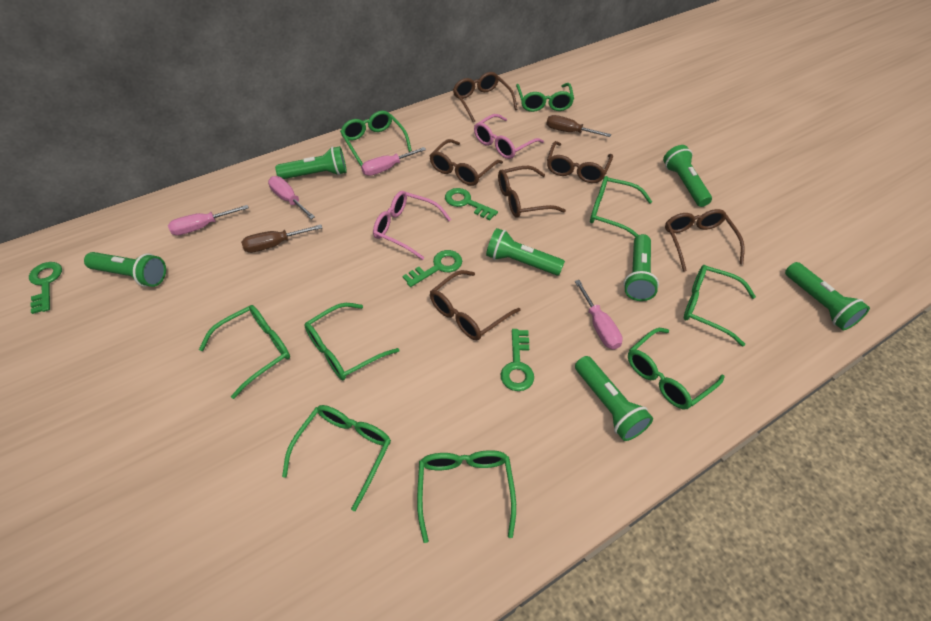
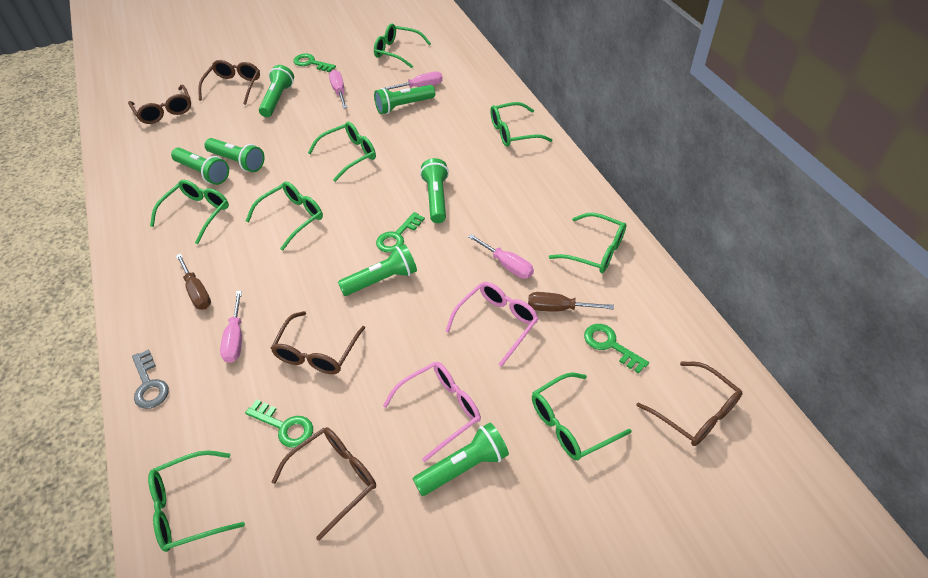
brown glasses: 6 -> 5
green glasses: 9 -> 8
grey key: 0 -> 1

